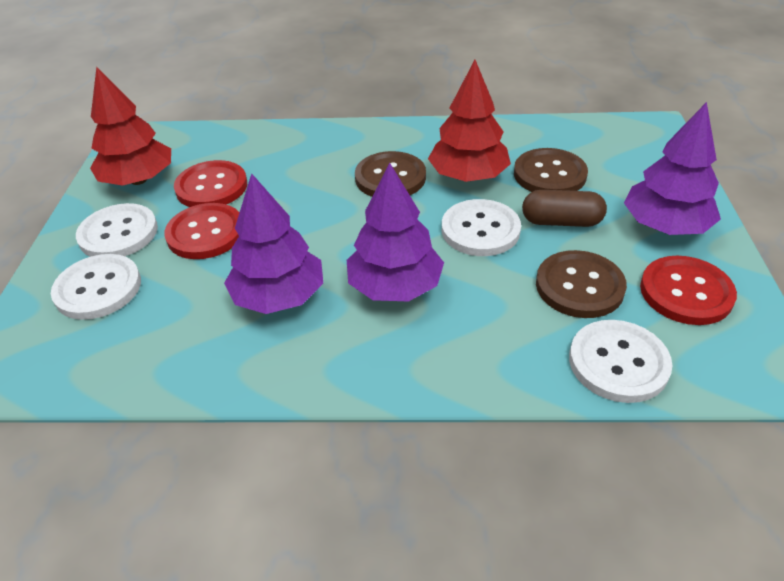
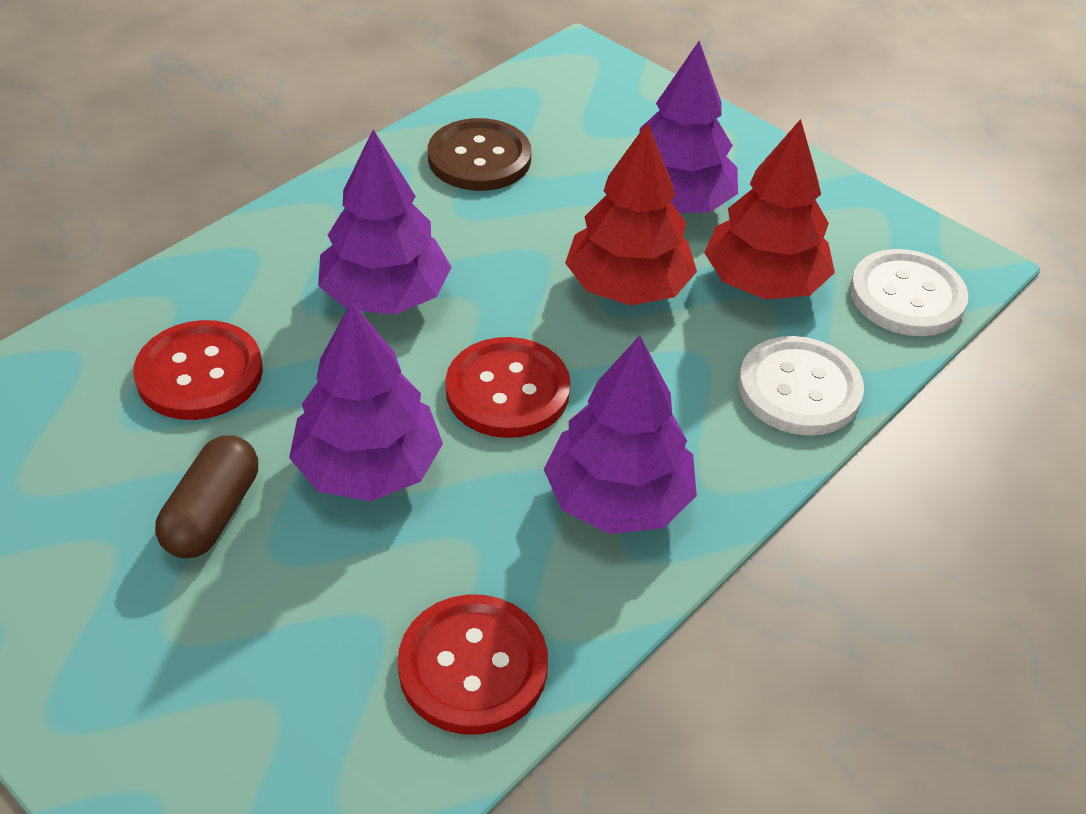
brown button: 3 -> 1
purple tree: 3 -> 4
white button: 4 -> 2

